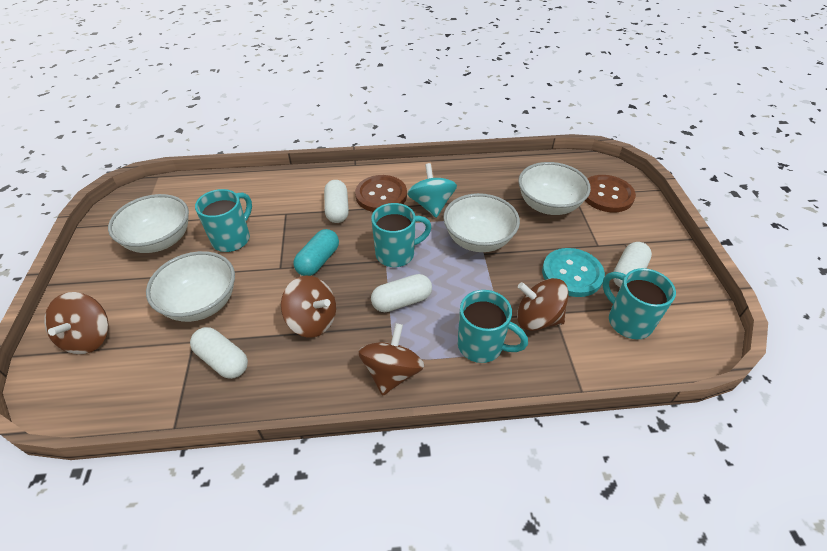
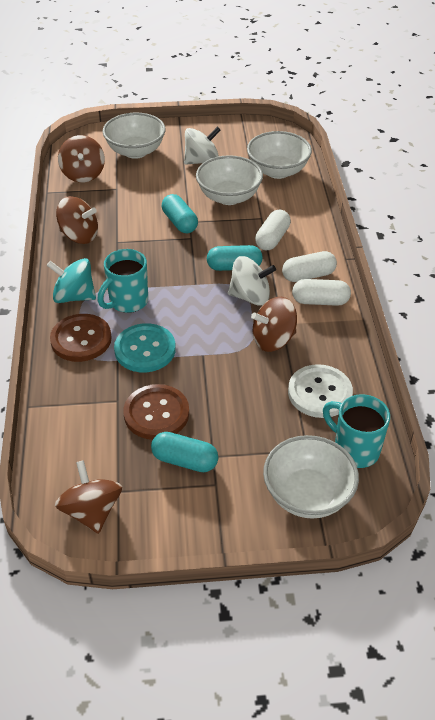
turquoise capsule: 1 -> 3
turquoise mug: 4 -> 2
white button: 0 -> 1
white capsule: 4 -> 3
white spinning top: 0 -> 2

